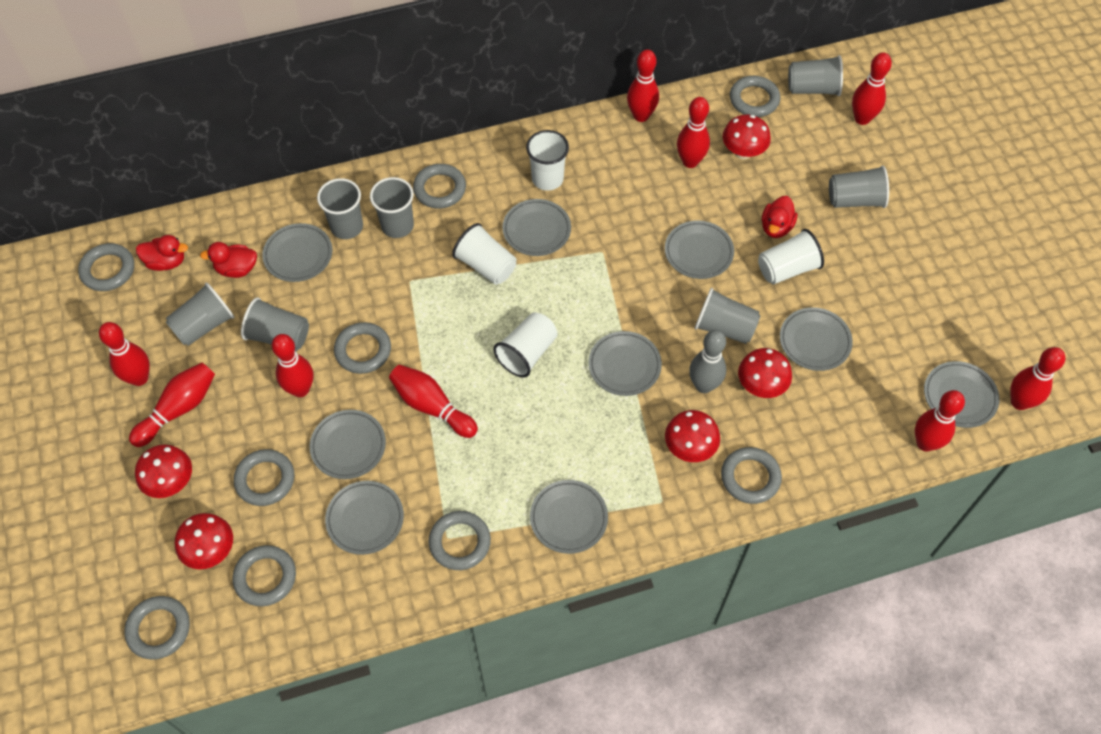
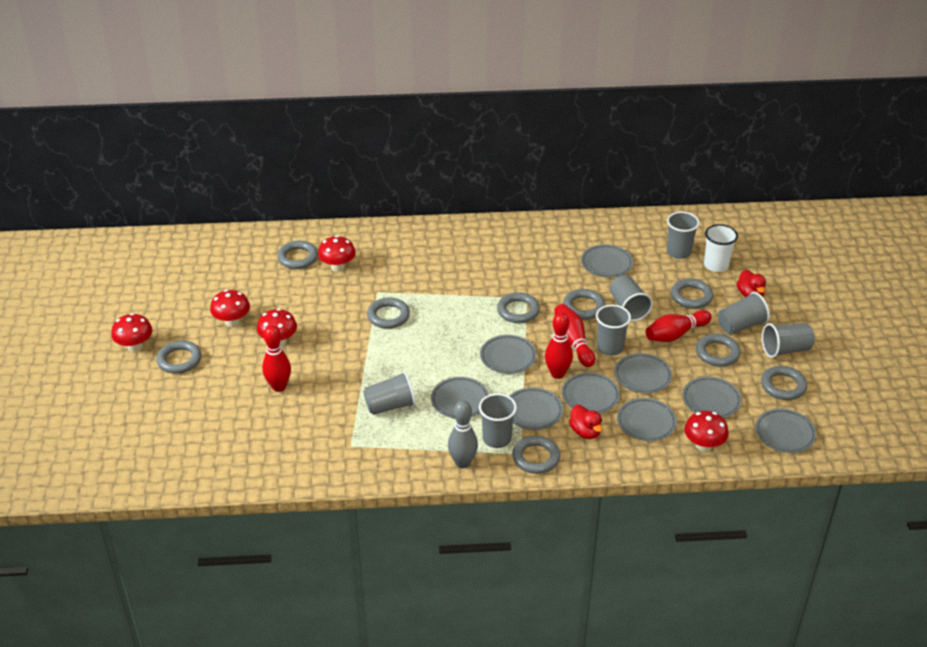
red bowling pin: 9 -> 4
red duck: 3 -> 2
white cup: 4 -> 1

